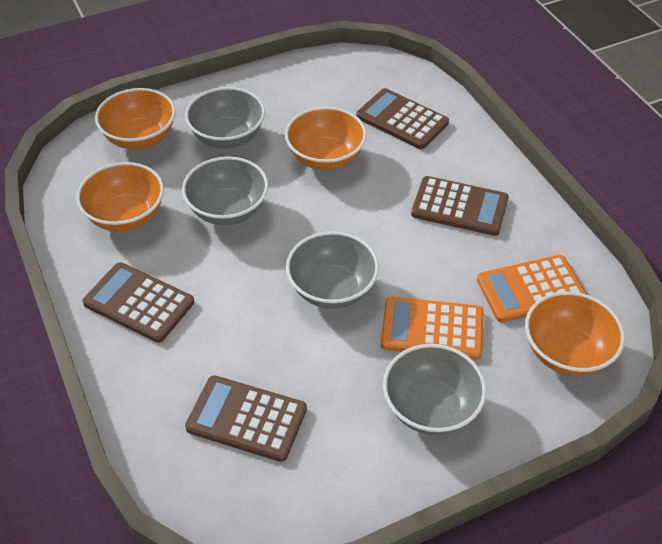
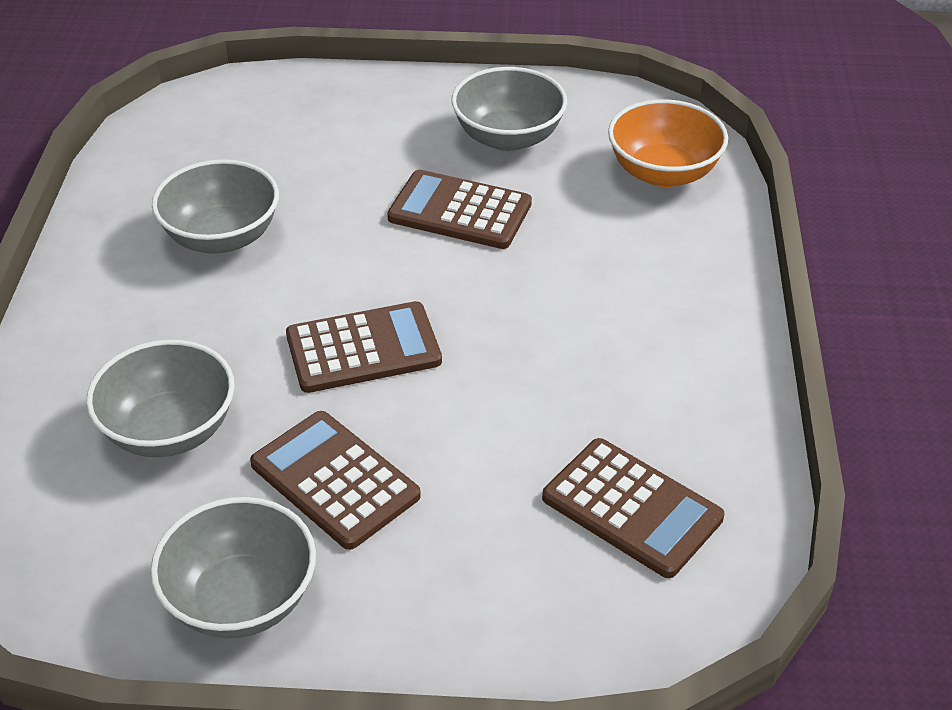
orange bowl: 4 -> 1
orange calculator: 2 -> 0

